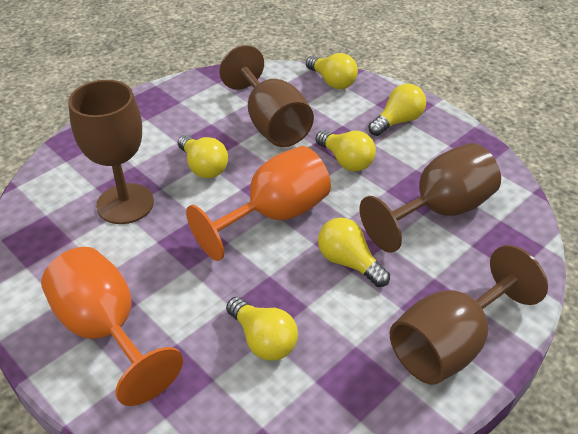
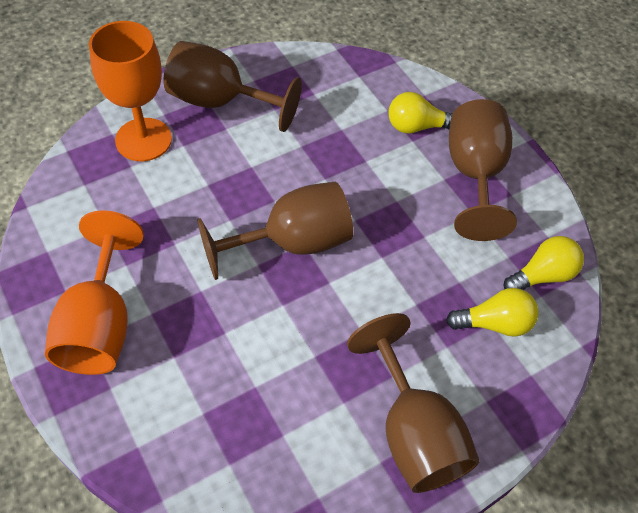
yellow light bulb: 6 -> 3

